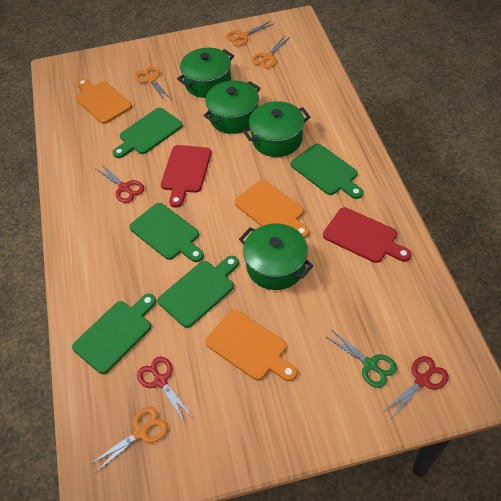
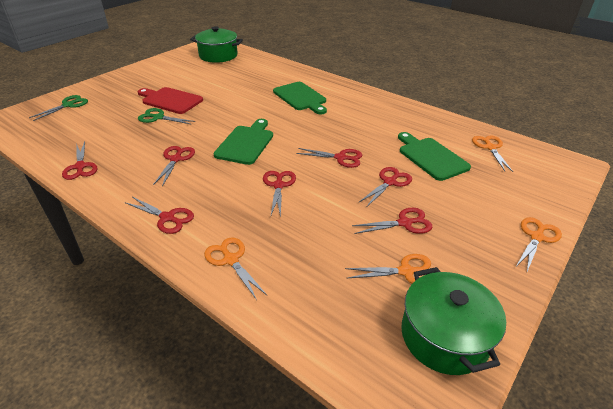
green cutting board: 5 -> 3
green pot: 4 -> 2
green scissors: 1 -> 2
orange cutting board: 3 -> 0
red cutting board: 2 -> 1
red scissors: 3 -> 7

